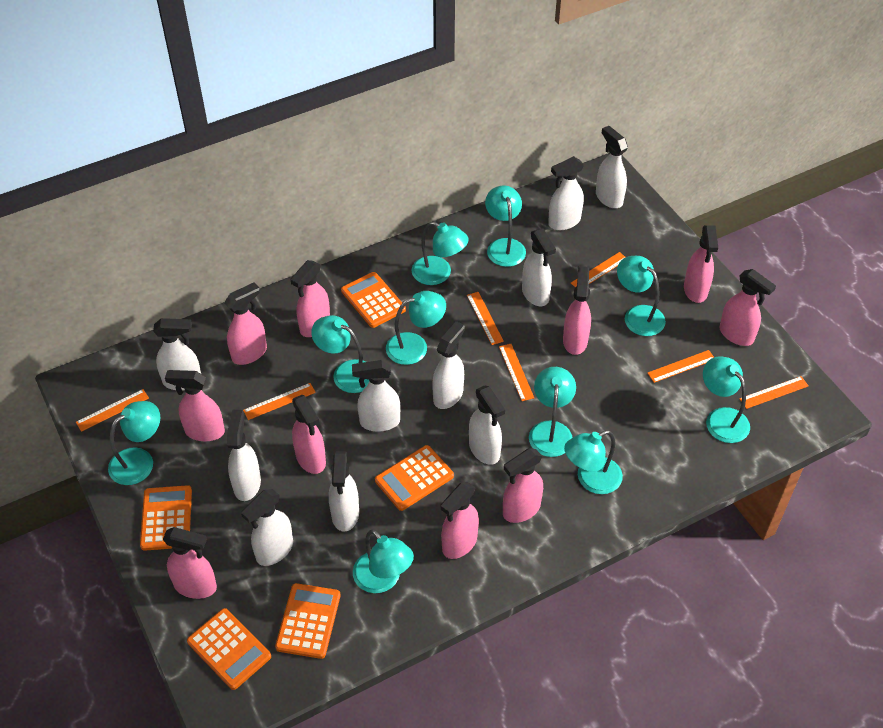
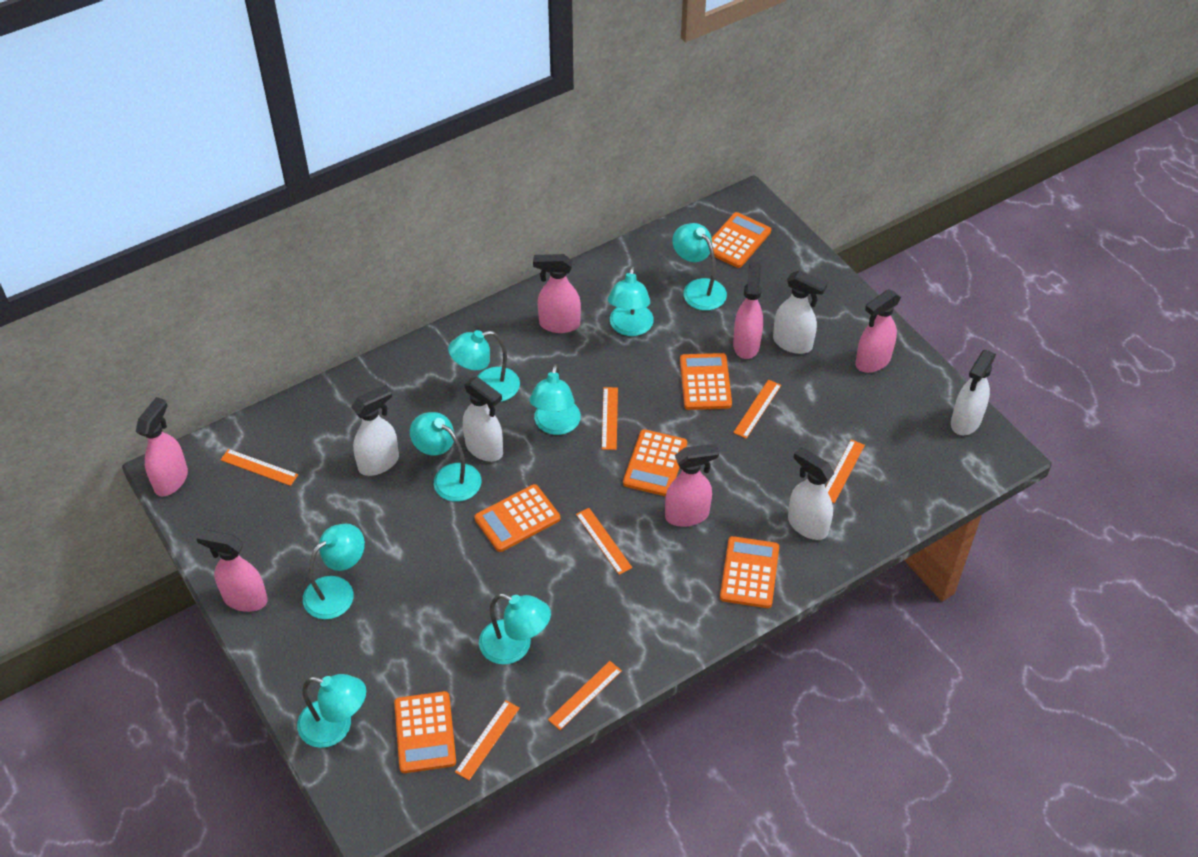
orange calculator: 5 -> 6
pink spray bottle: 10 -> 6
turquoise lamp: 10 -> 8
white spray bottle: 10 -> 5

